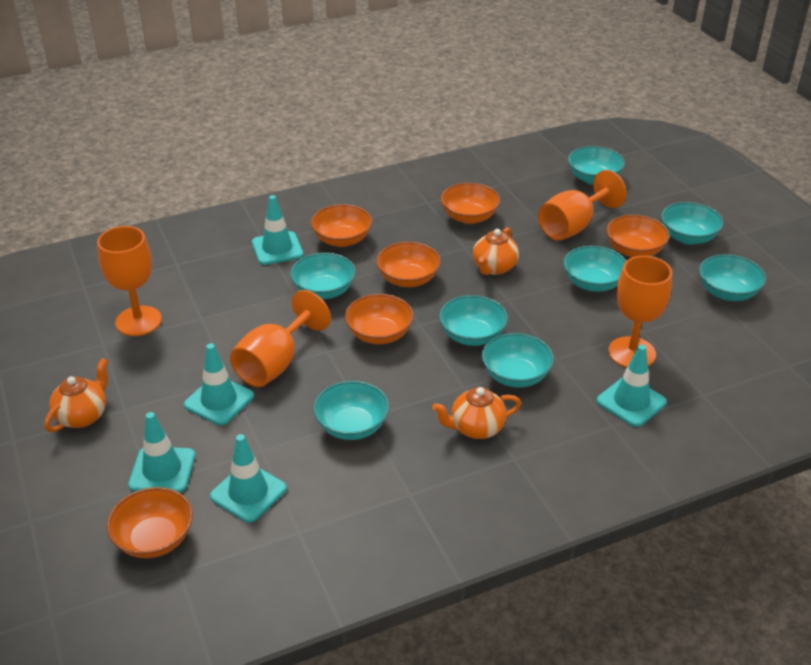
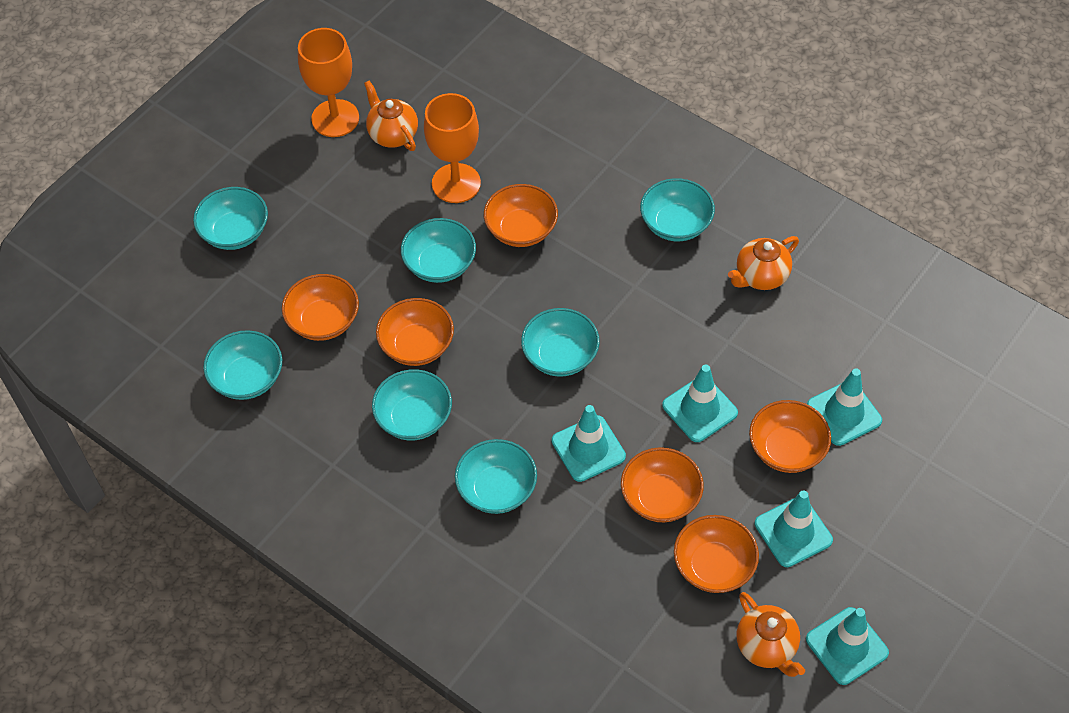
orange goblet: 4 -> 2
turquoise bowl: 8 -> 7

